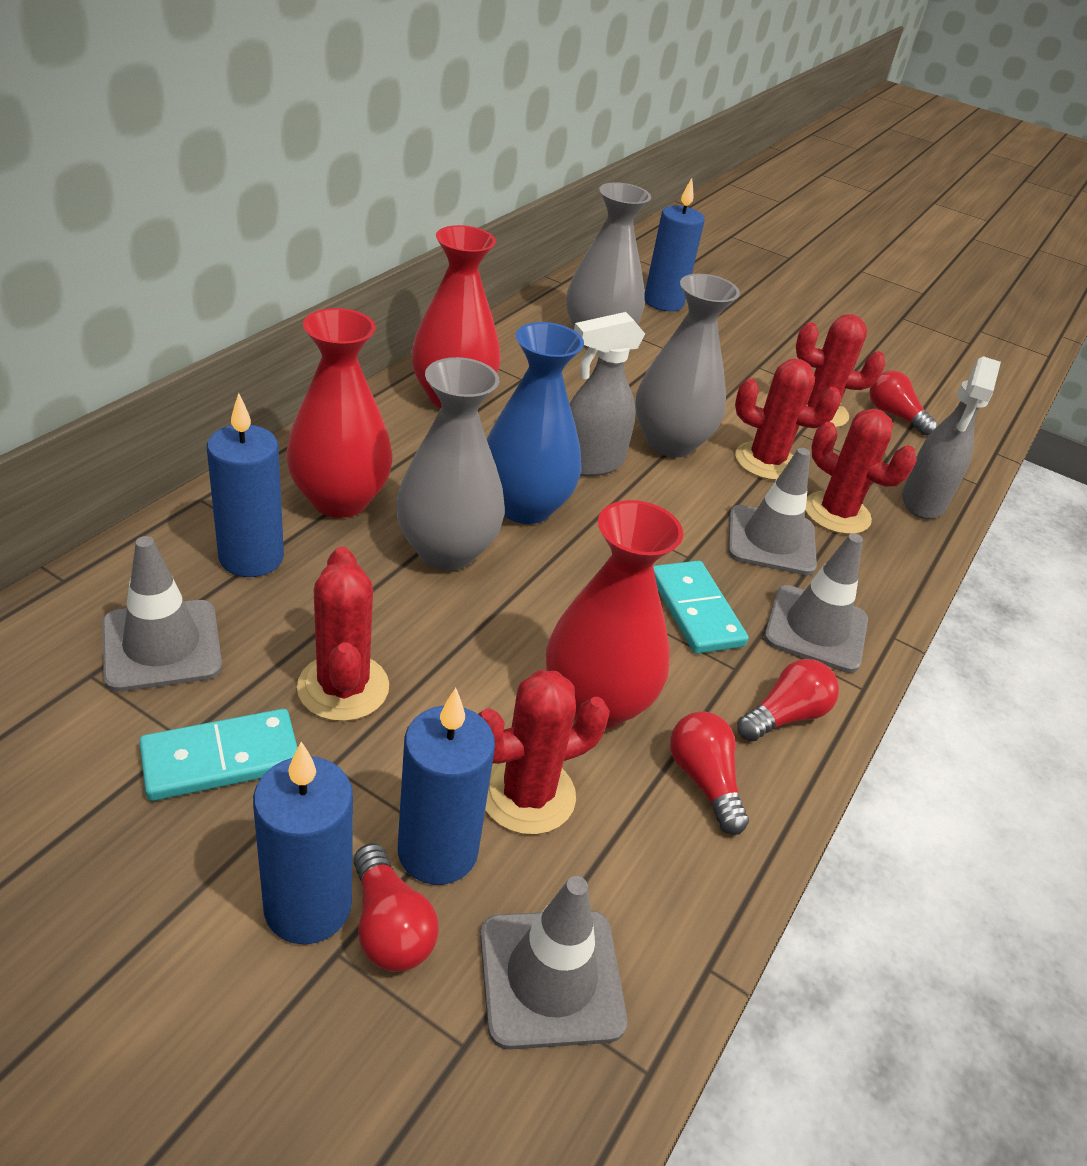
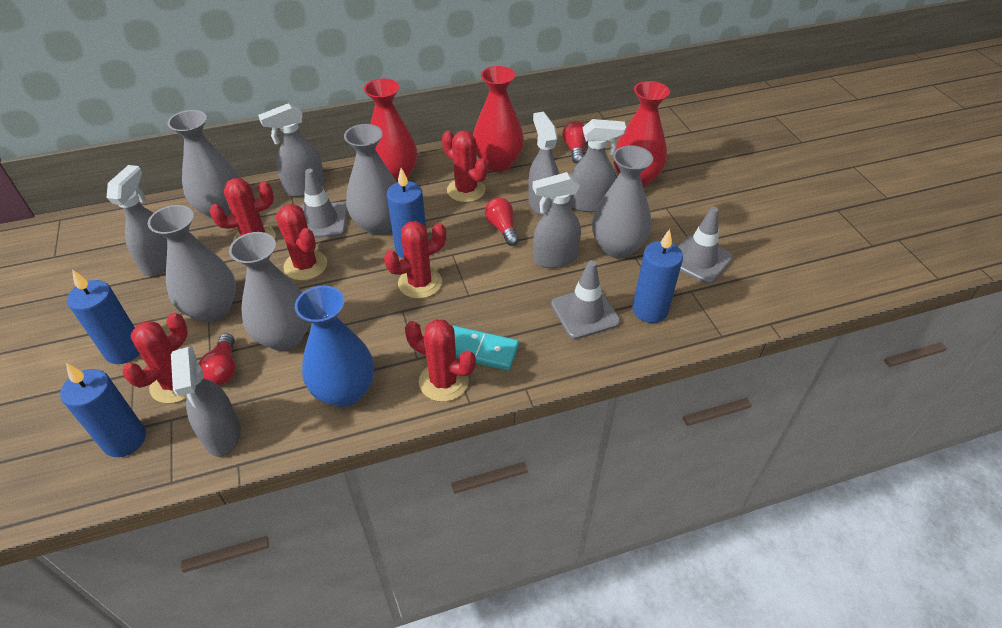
grey spray bottle: 2 -> 6
grey traffic cone: 4 -> 3
grey vase: 3 -> 5
red cactus: 5 -> 6
red light bulb: 4 -> 3
turquoise domino: 2 -> 1

